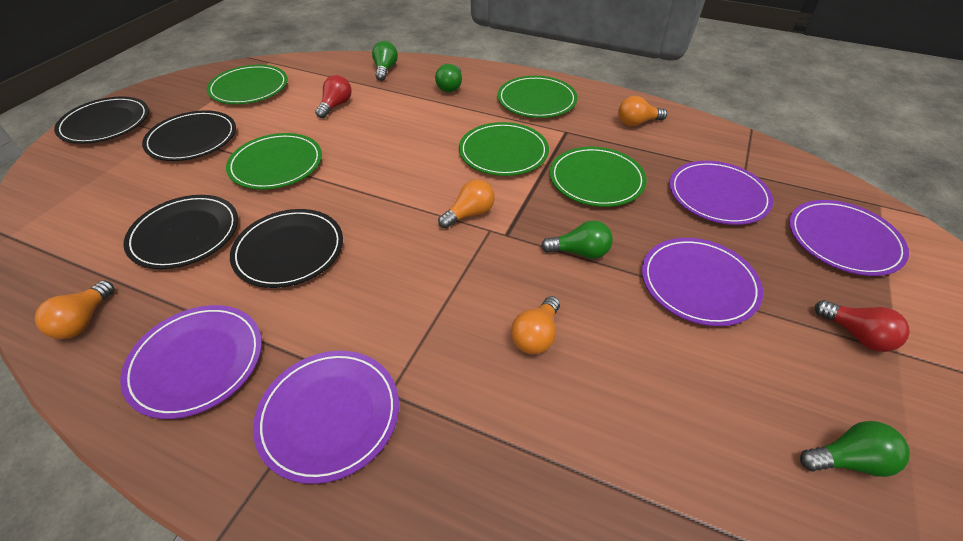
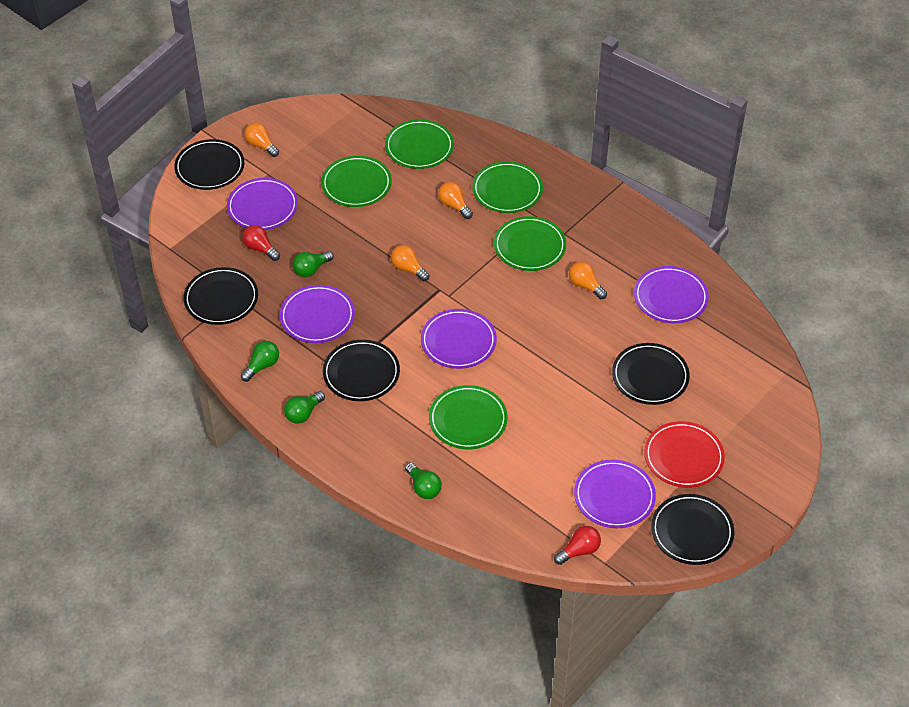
black plate: 4 -> 5
red plate: 0 -> 1

